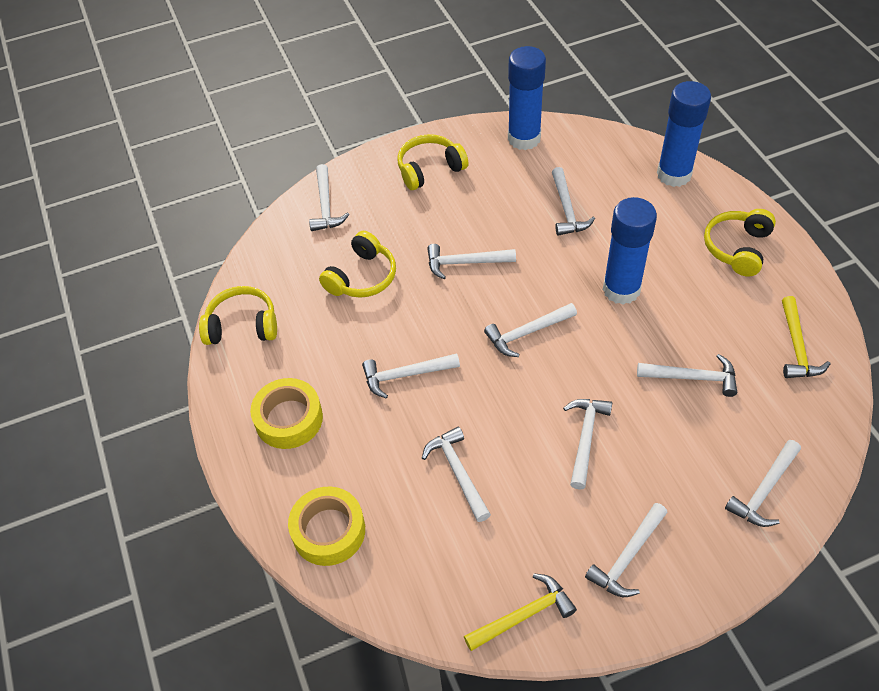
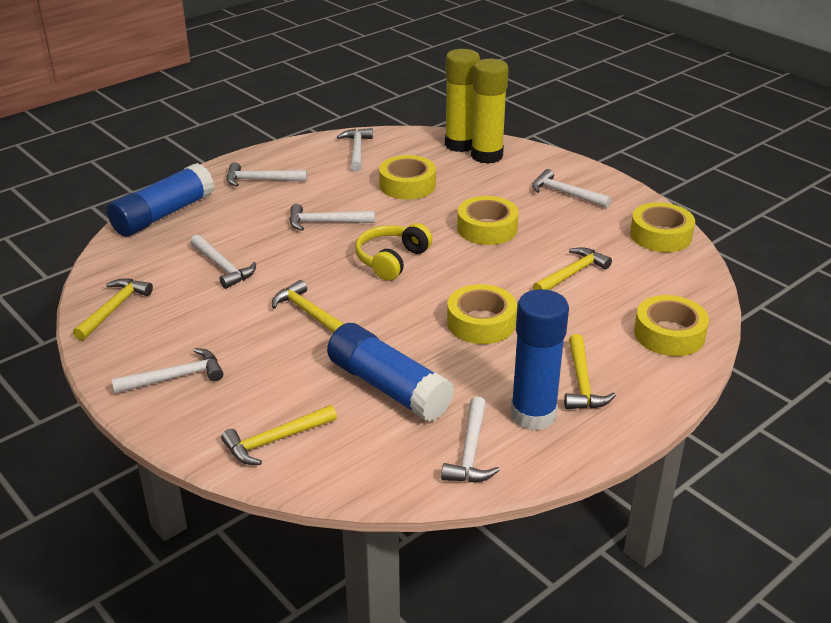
white hammer: 10 -> 7
yellow glue stick: 0 -> 2
yellow hammer: 2 -> 5
yellow headphones: 4 -> 1
yellow tape: 2 -> 5

